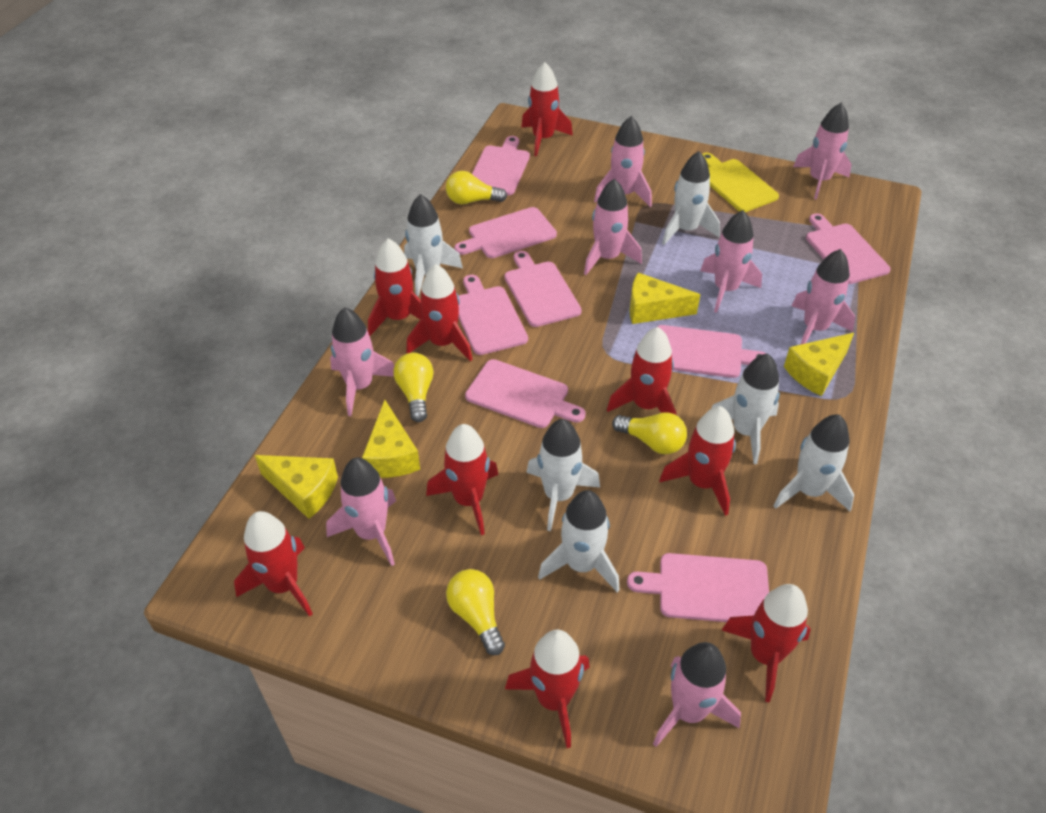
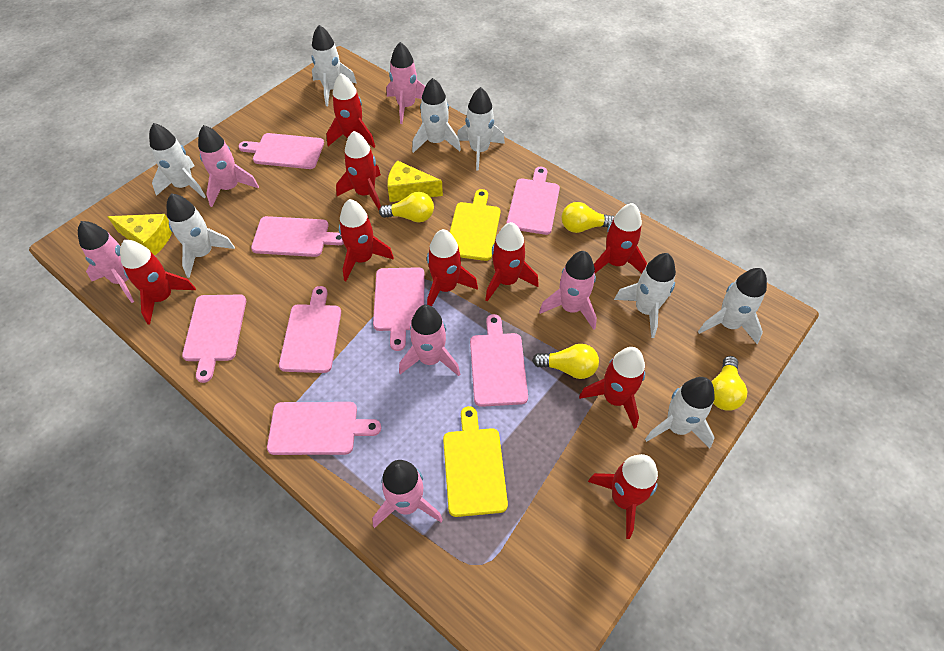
pink rocket: 8 -> 6
white rocket: 6 -> 8
yellow cheese: 4 -> 2
yellow cutting board: 1 -> 2

